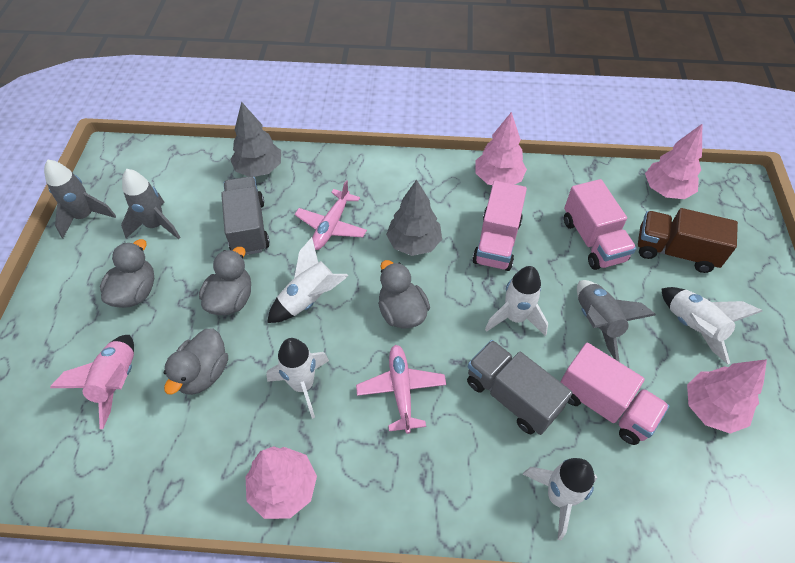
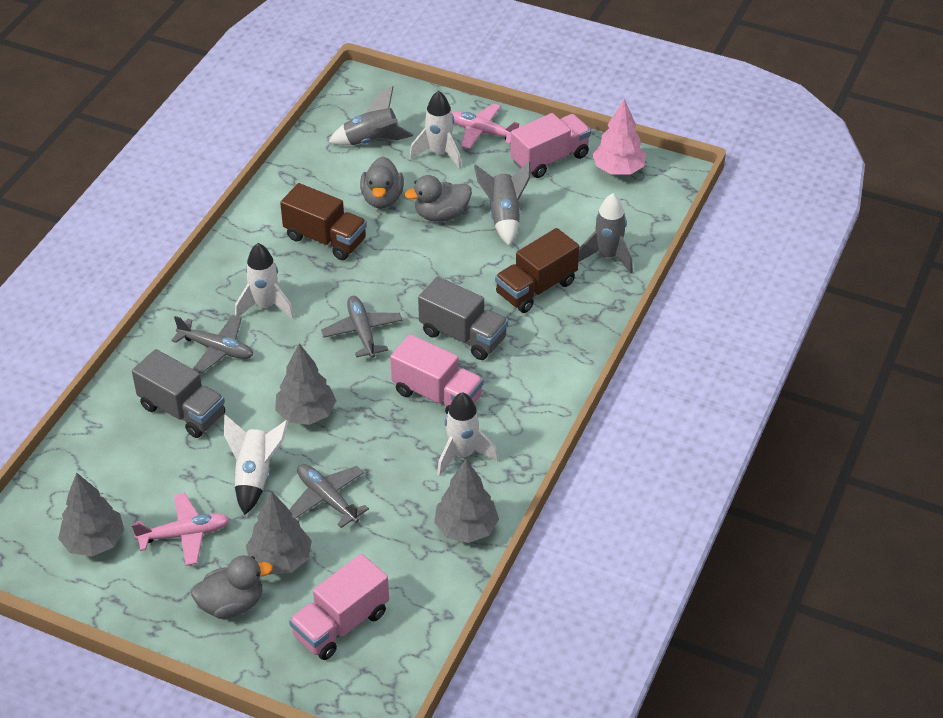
brown truck: 1 -> 2
grey duck: 4 -> 3
grey plane: 0 -> 3
grey tree: 2 -> 4
pink rocket: 1 -> 0
pink tree: 4 -> 1
white rocket: 5 -> 4

